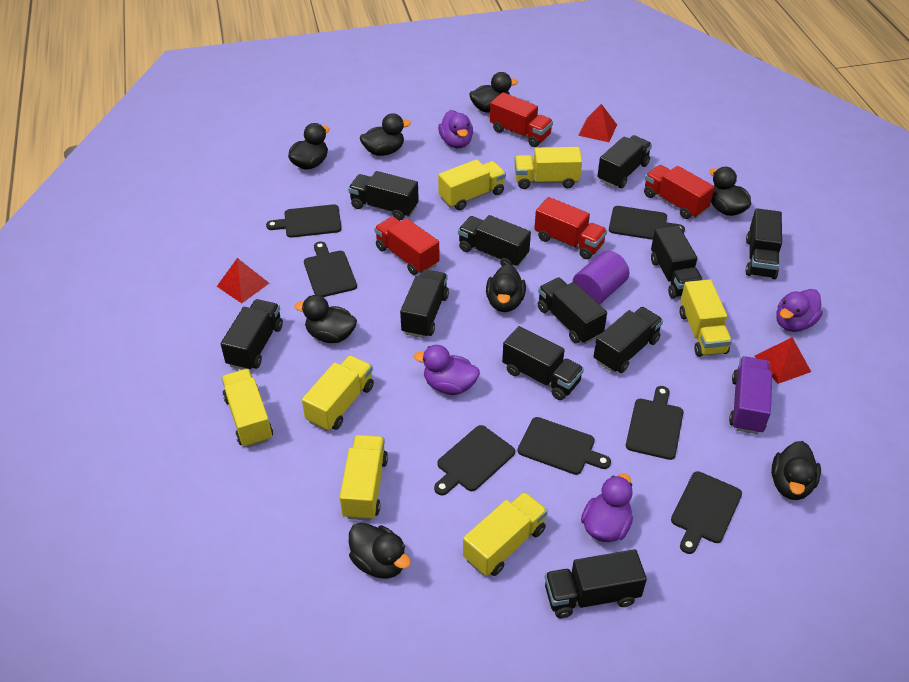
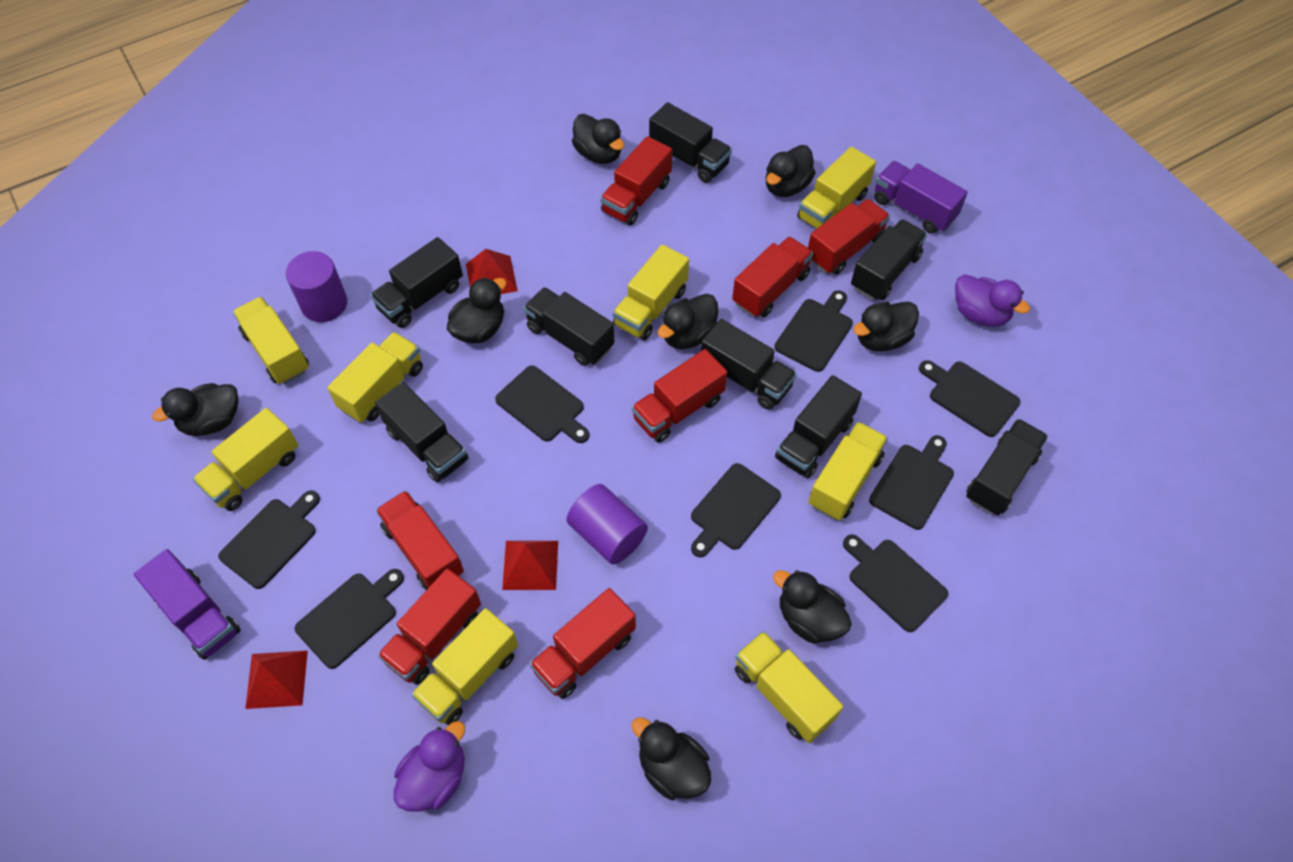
black cutting board: 7 -> 8
black truck: 11 -> 8
purple cylinder: 1 -> 2
purple duck: 4 -> 2
purple truck: 1 -> 2
red truck: 4 -> 7
yellow truck: 7 -> 8

